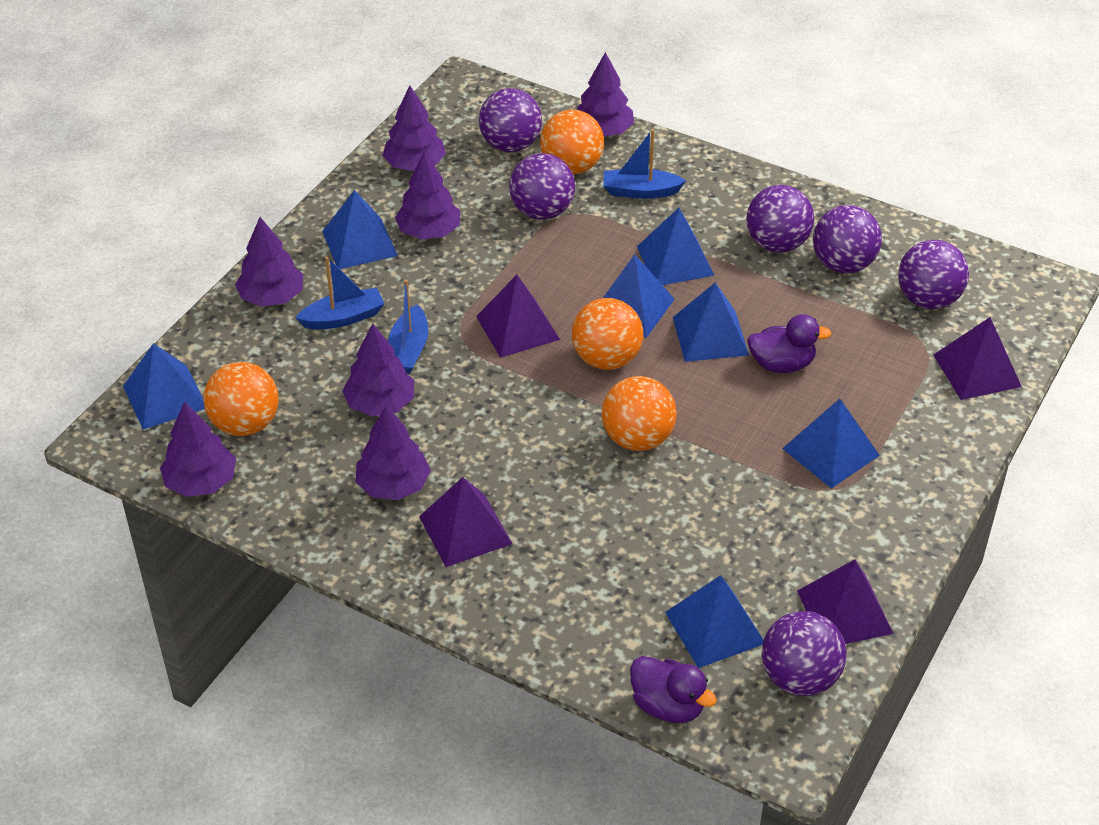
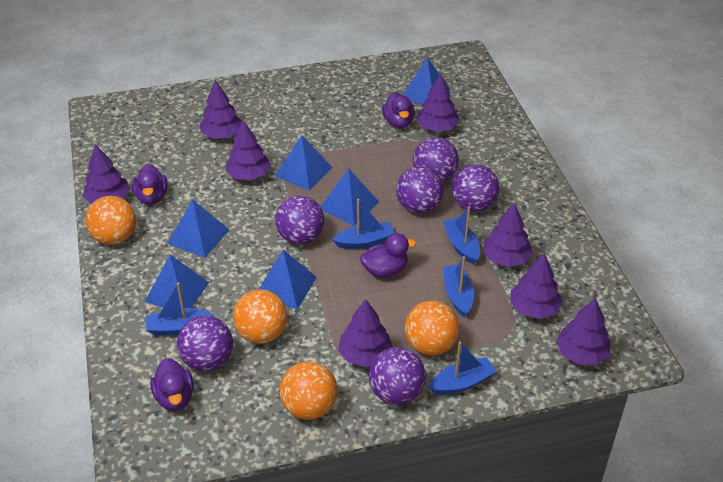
blue boat: 3 -> 5
blue pyramid: 7 -> 6
purple duck: 2 -> 4
purple pyramid: 4 -> 0
purple tree: 7 -> 8

